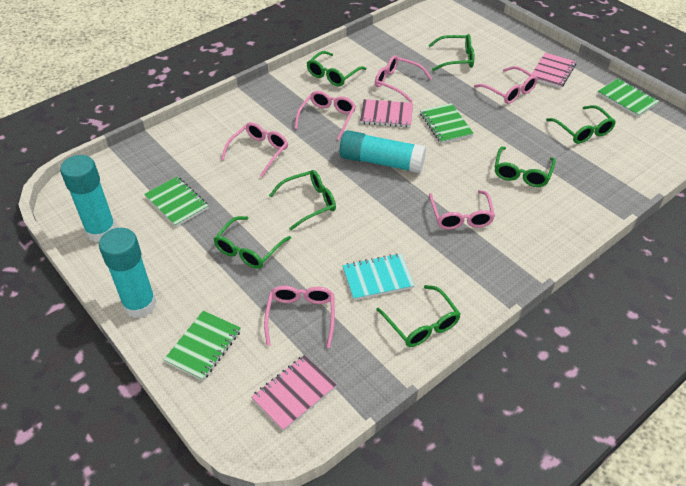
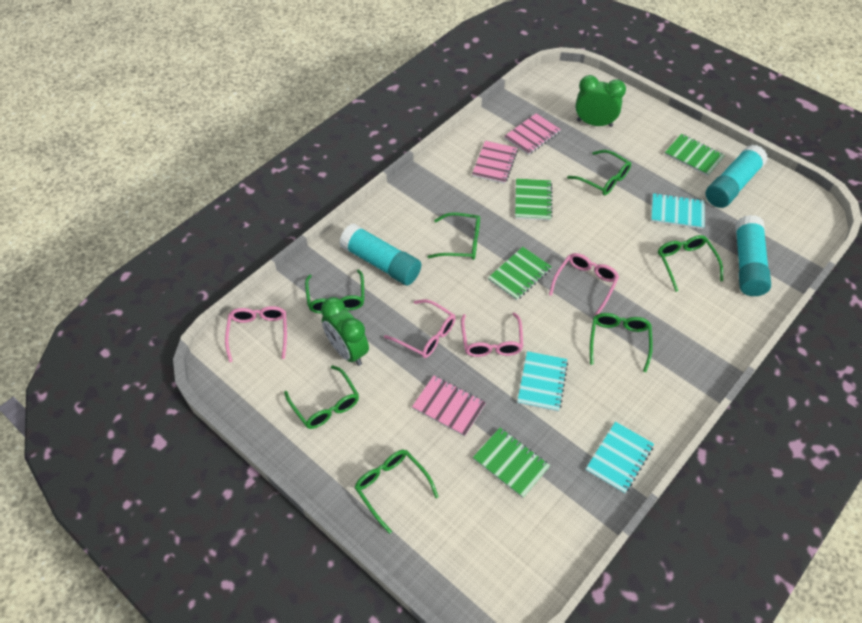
green clock: 0 -> 2
pink glasses: 6 -> 4
turquoise notebook: 1 -> 3

